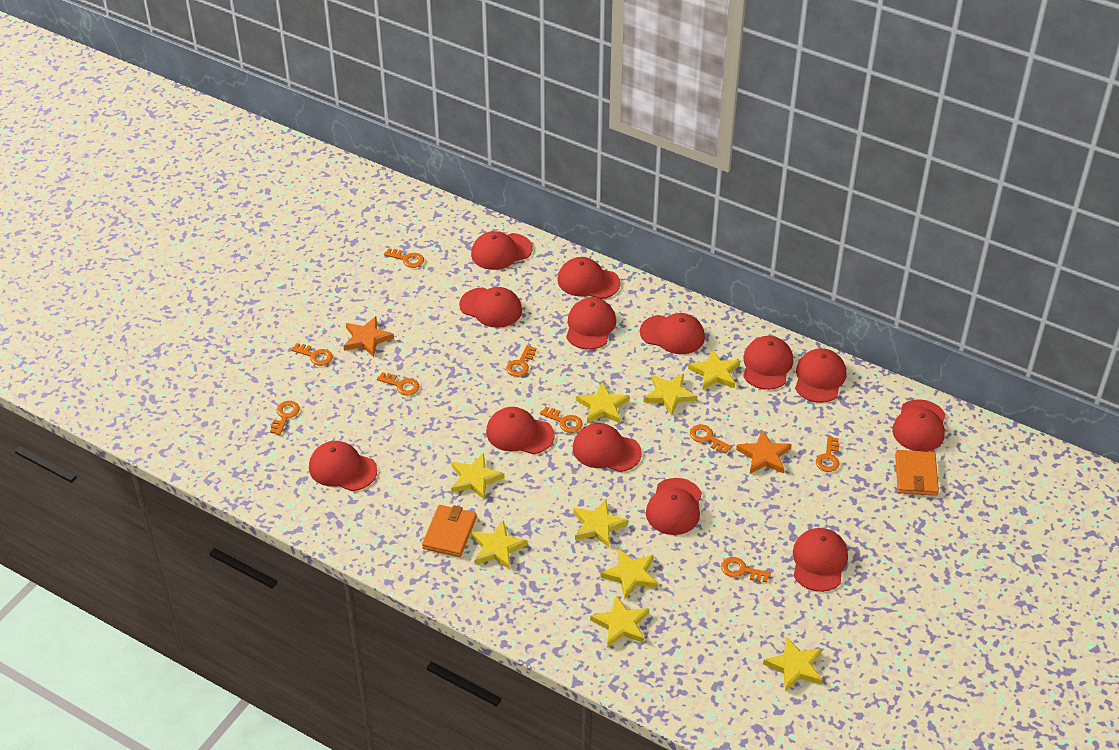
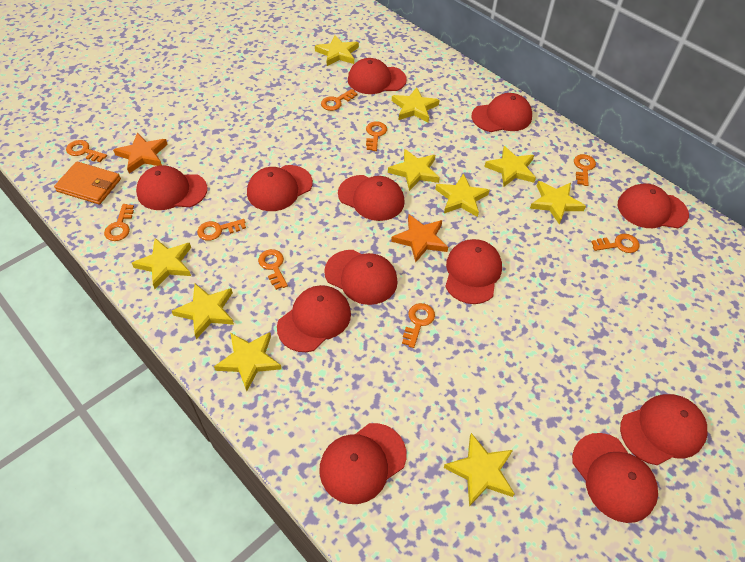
orange wallet: 2 -> 1
red cap: 13 -> 12
yellow star: 9 -> 10

